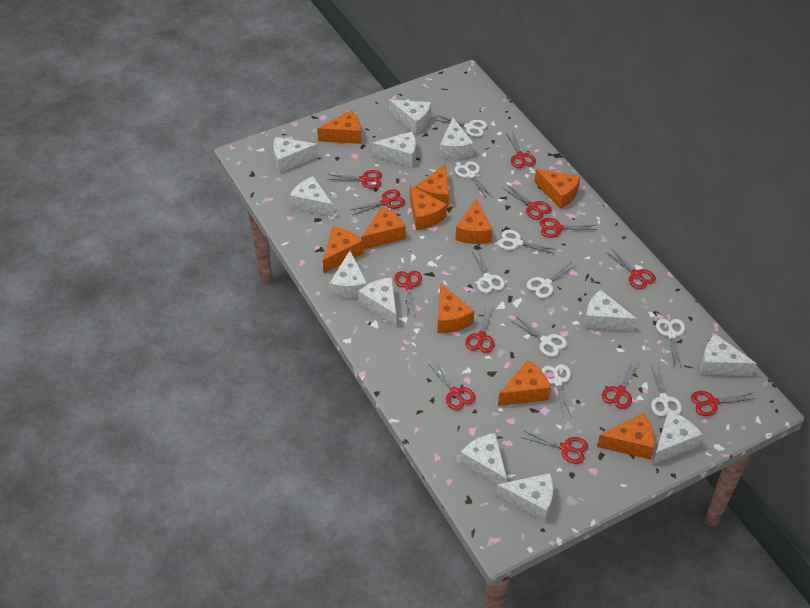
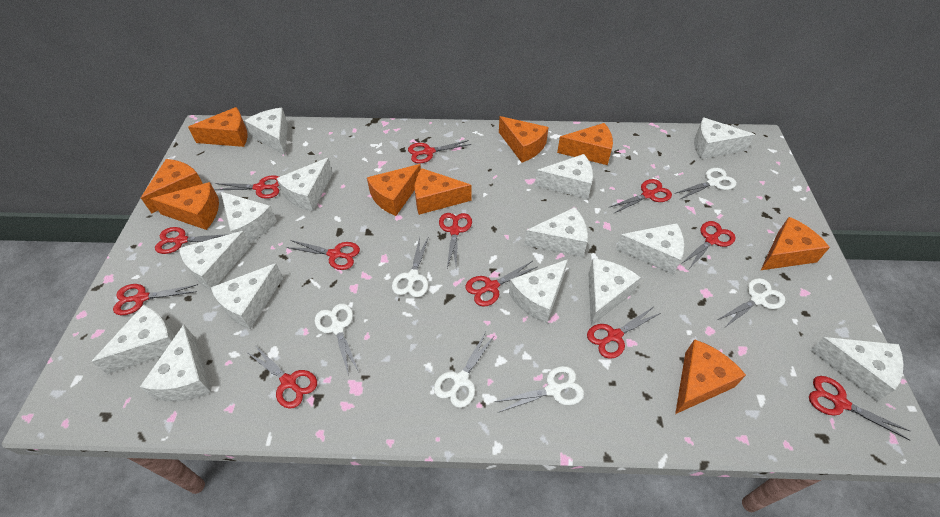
orange cheese: 10 -> 9
white cheese: 12 -> 14
white scissors: 9 -> 6

